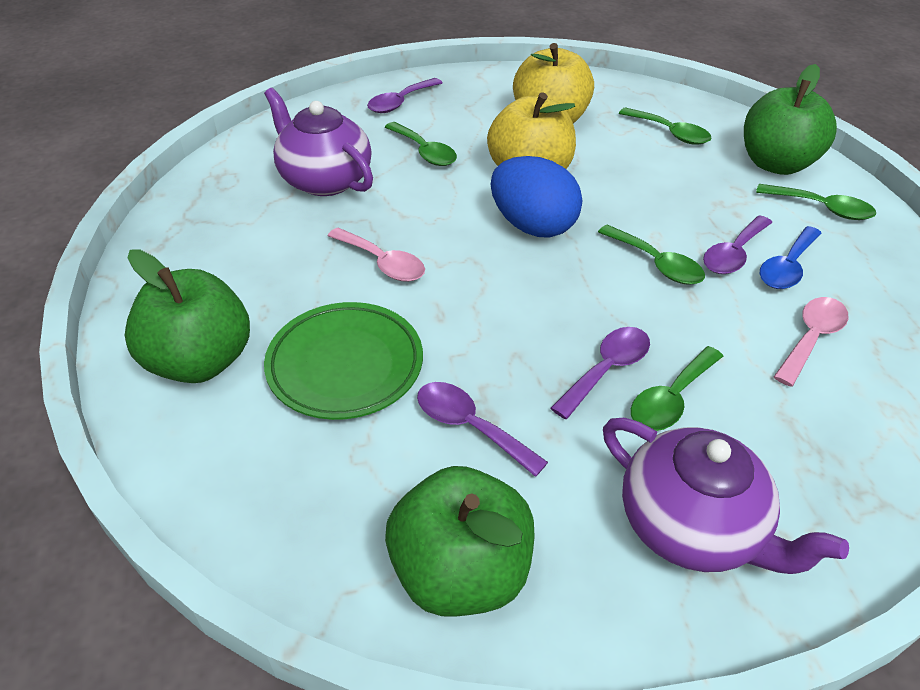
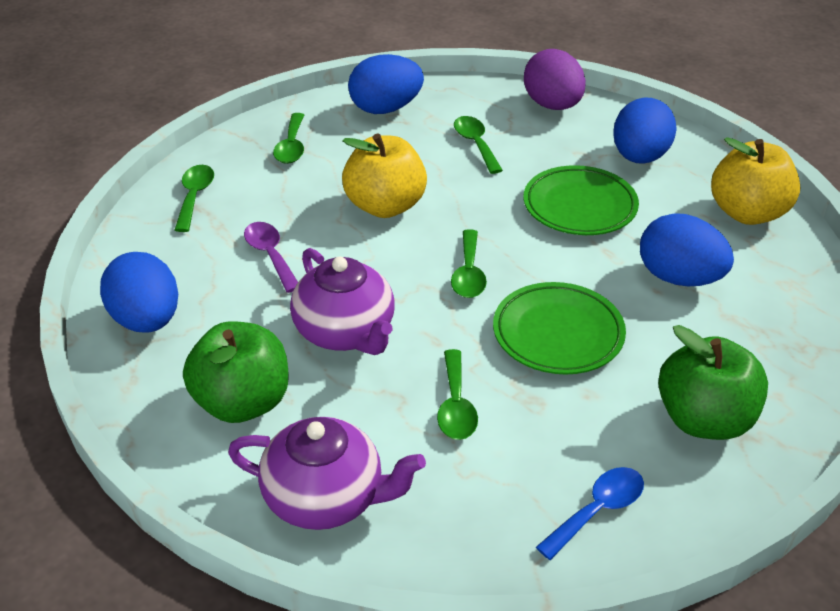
blue egg: 1 -> 4
green apple: 3 -> 2
green plate: 1 -> 2
pink spoon: 2 -> 0
purple egg: 0 -> 1
purple spoon: 4 -> 1

